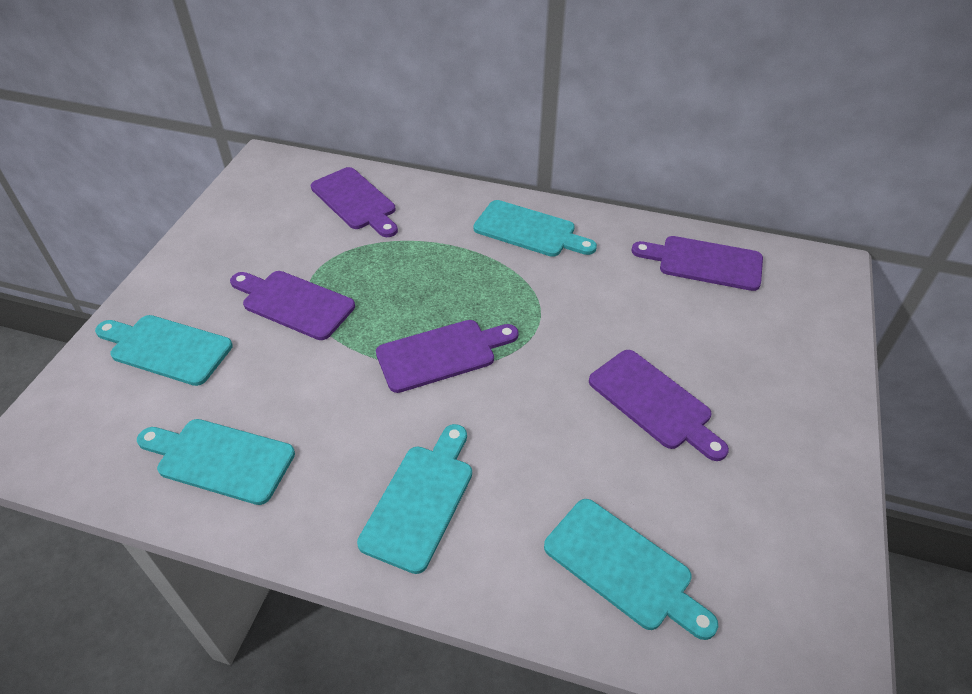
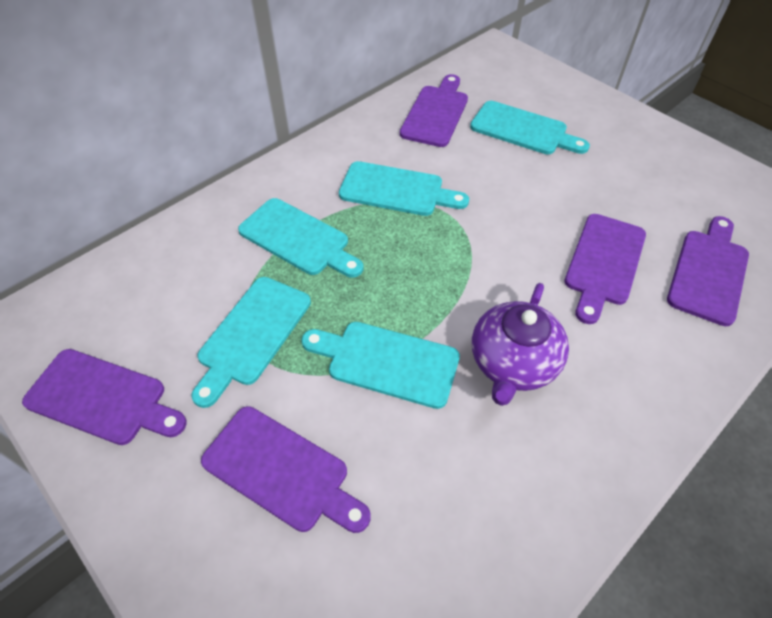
purple teapot: 0 -> 1

